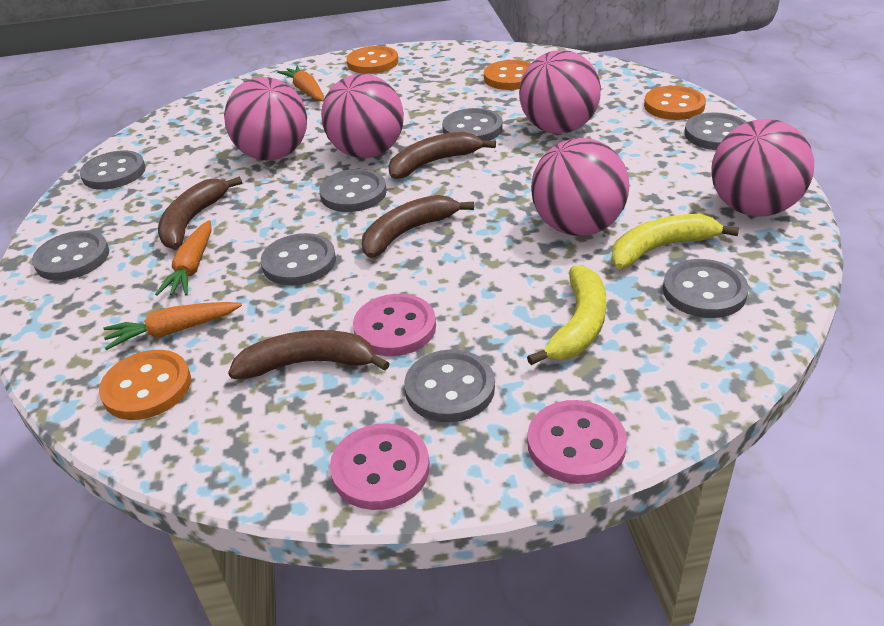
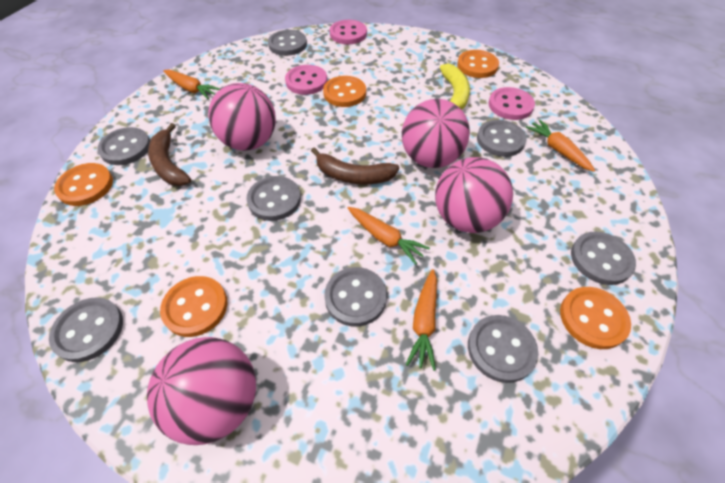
brown banana: 4 -> 2
orange button: 4 -> 5
orange carrot: 3 -> 4
pink ball: 5 -> 4
yellow banana: 2 -> 1

